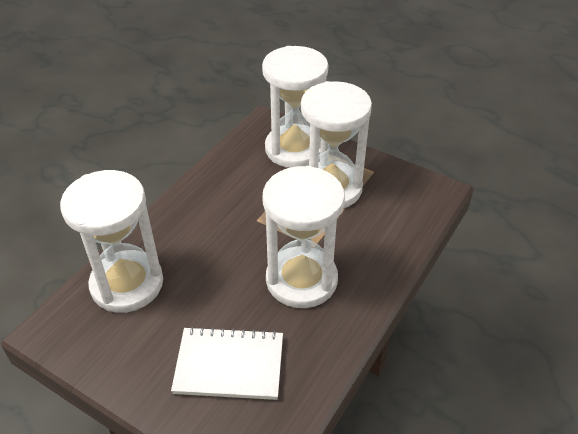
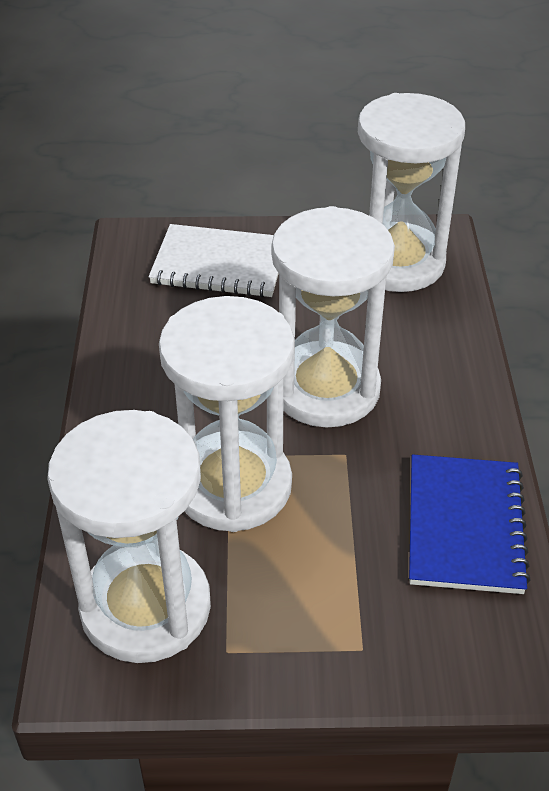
blue notebook: 0 -> 1

